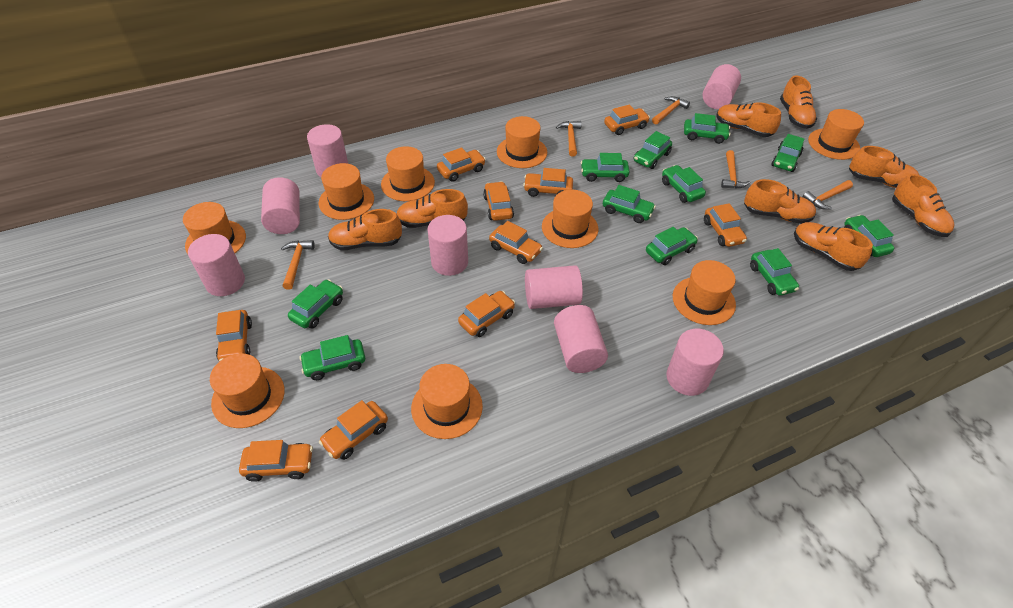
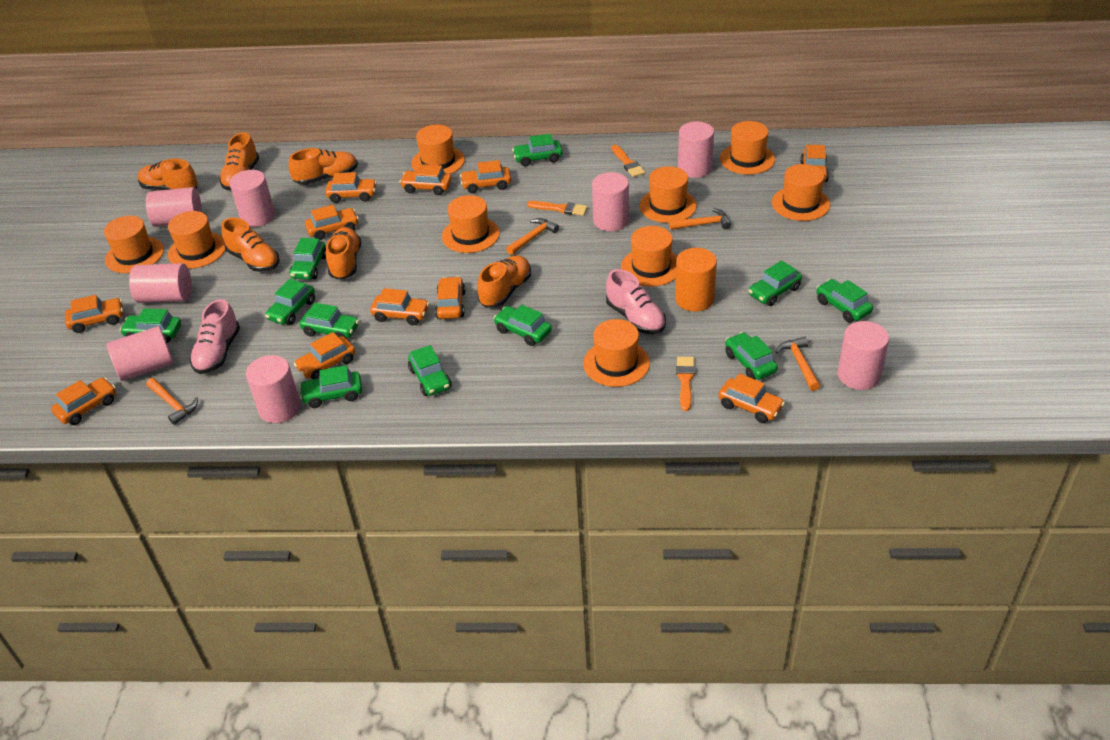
orange brush: 0 -> 3
orange car: 10 -> 11
orange cylinder: 0 -> 1
orange hammer: 5 -> 4
orange shoe: 8 -> 6
pink shoe: 0 -> 2

